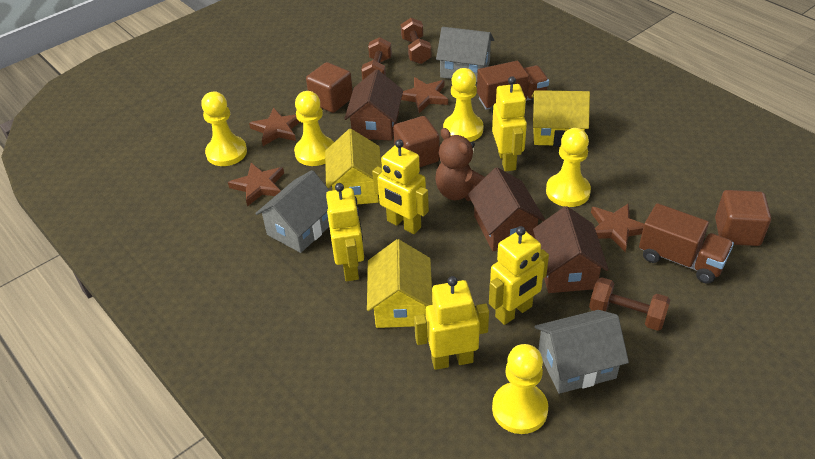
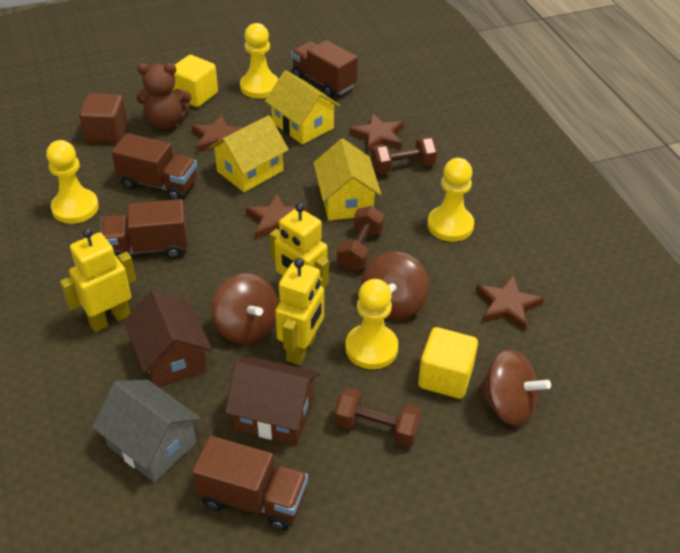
brown cube: 3 -> 1
brown house: 3 -> 2
brown spinning top: 0 -> 3
brown truck: 2 -> 4
grey house: 3 -> 1
yellow cube: 0 -> 2
yellow pawn: 5 -> 4
yellow robot: 5 -> 3

